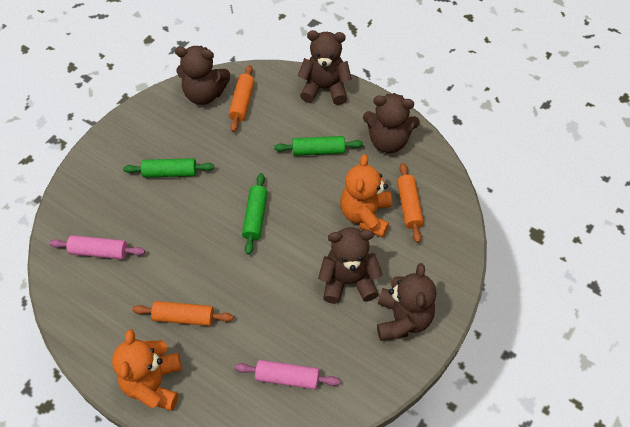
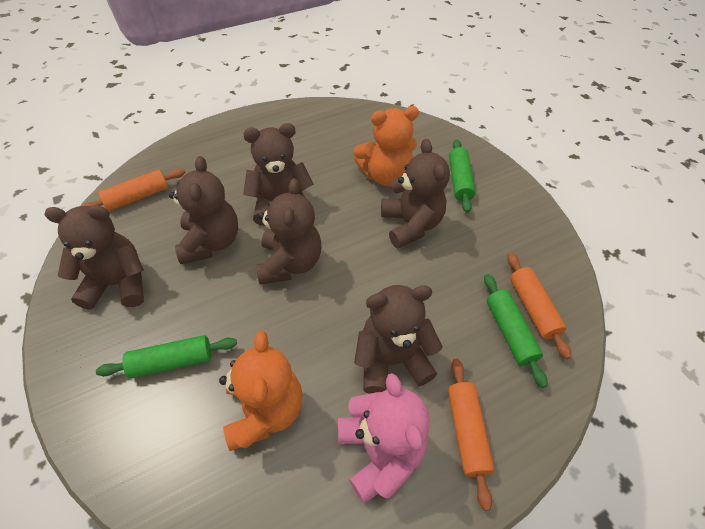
brown teddy bear: 5 -> 6
pink rolling pin: 2 -> 0
pink teddy bear: 0 -> 1

